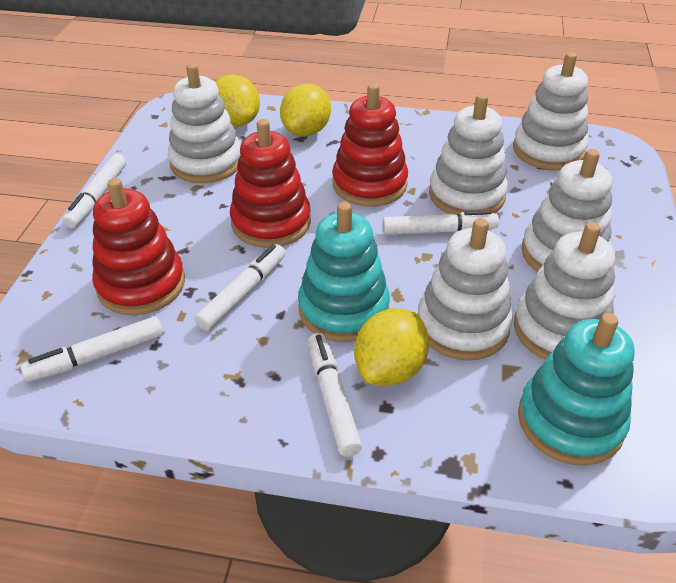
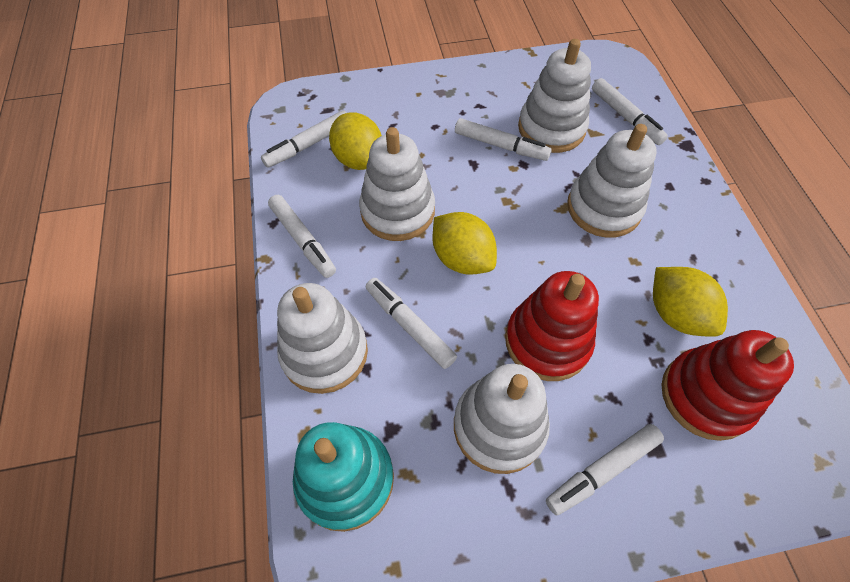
red stacking toy: 3 -> 2
turquoise stacking toy: 2 -> 1
white marker: 5 -> 6
white stacking toy: 6 -> 5

